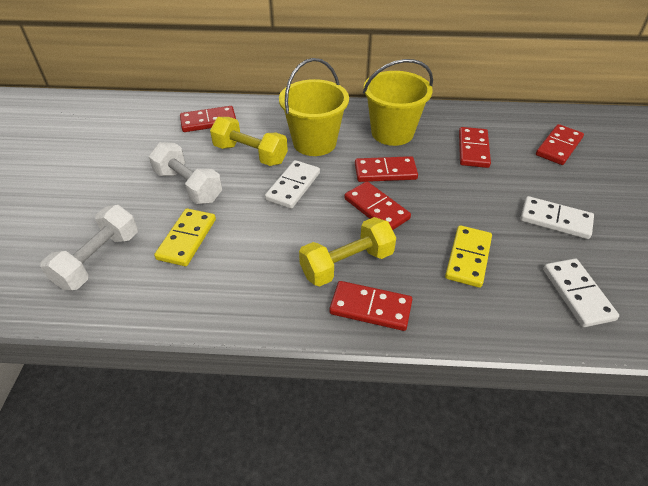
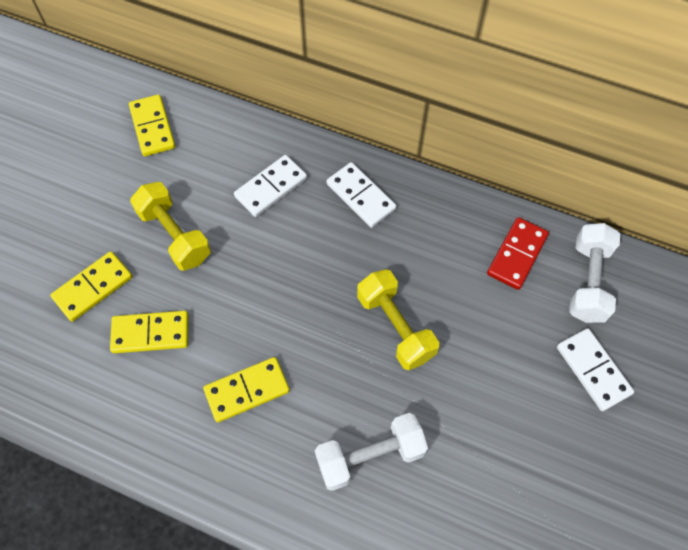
red domino: 6 -> 1
yellow bucket: 2 -> 0
yellow domino: 2 -> 4

